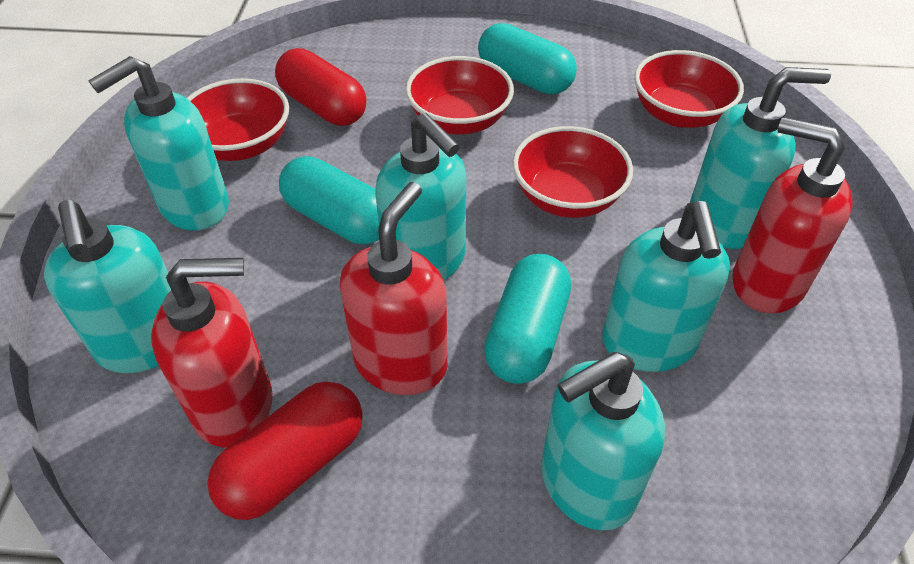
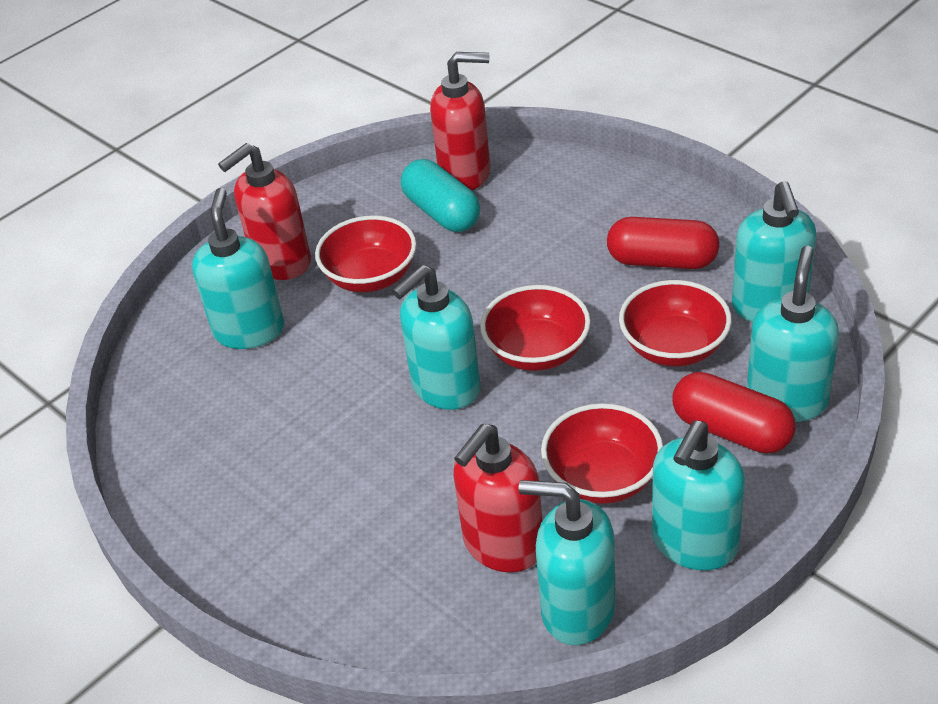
turquoise capsule: 3 -> 1

